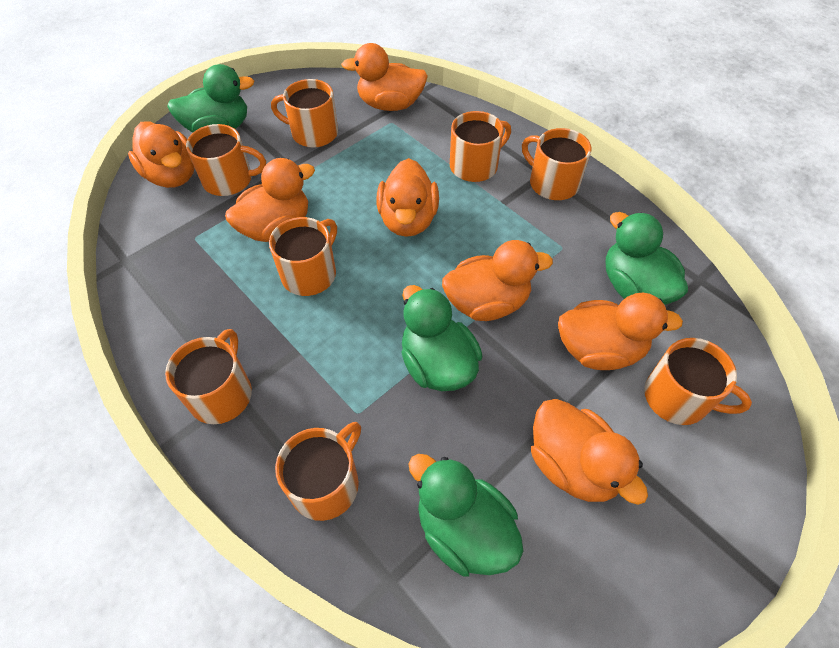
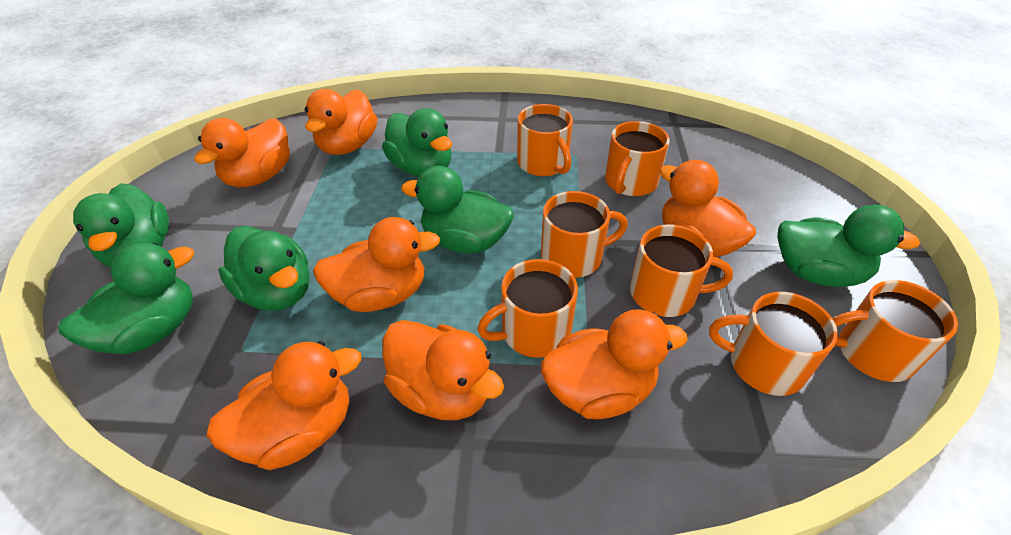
green duck: 4 -> 6
orange mug: 8 -> 7

